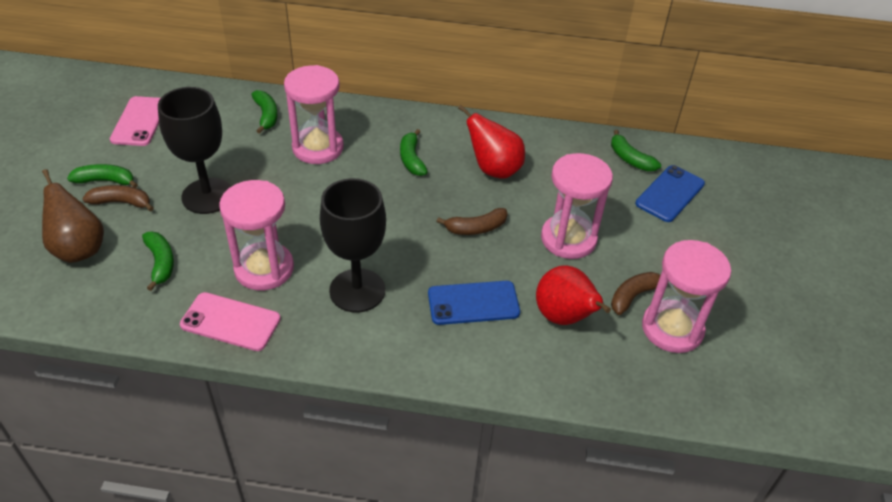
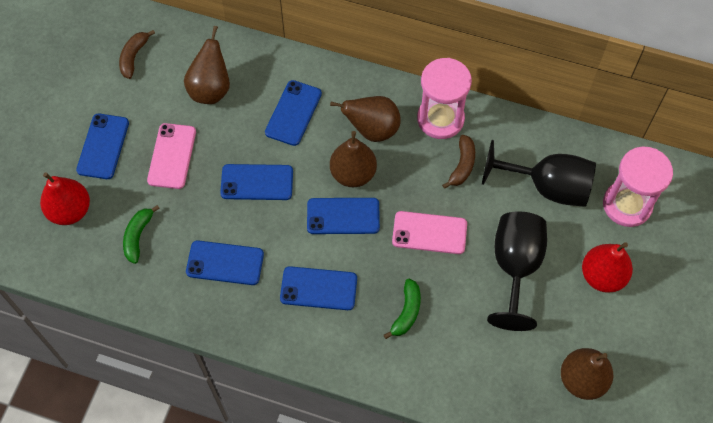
blue phone: 2 -> 6
brown banana: 3 -> 2
brown pear: 1 -> 4
green banana: 5 -> 2
pink hourglass: 4 -> 2

